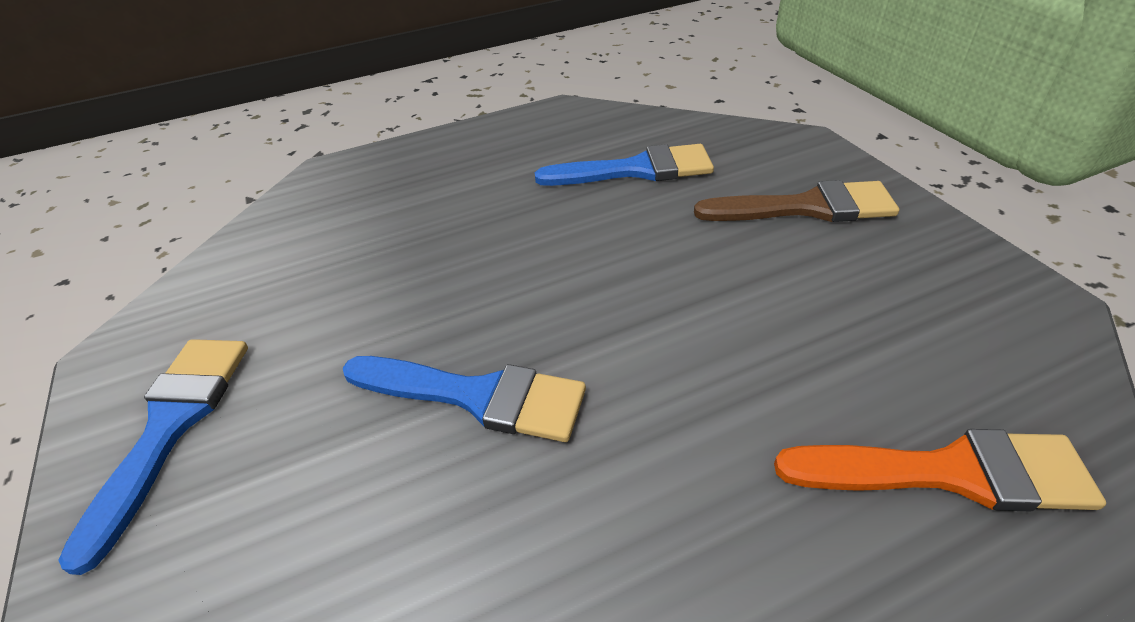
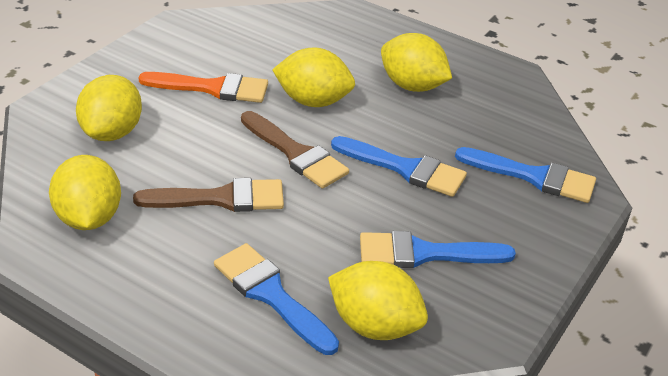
blue brush: 3 -> 4
brown brush: 1 -> 2
yellow lemon: 0 -> 5

